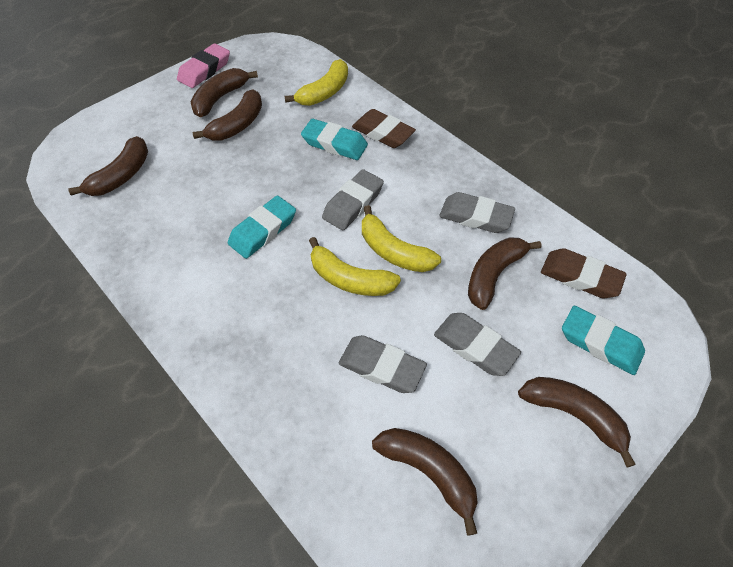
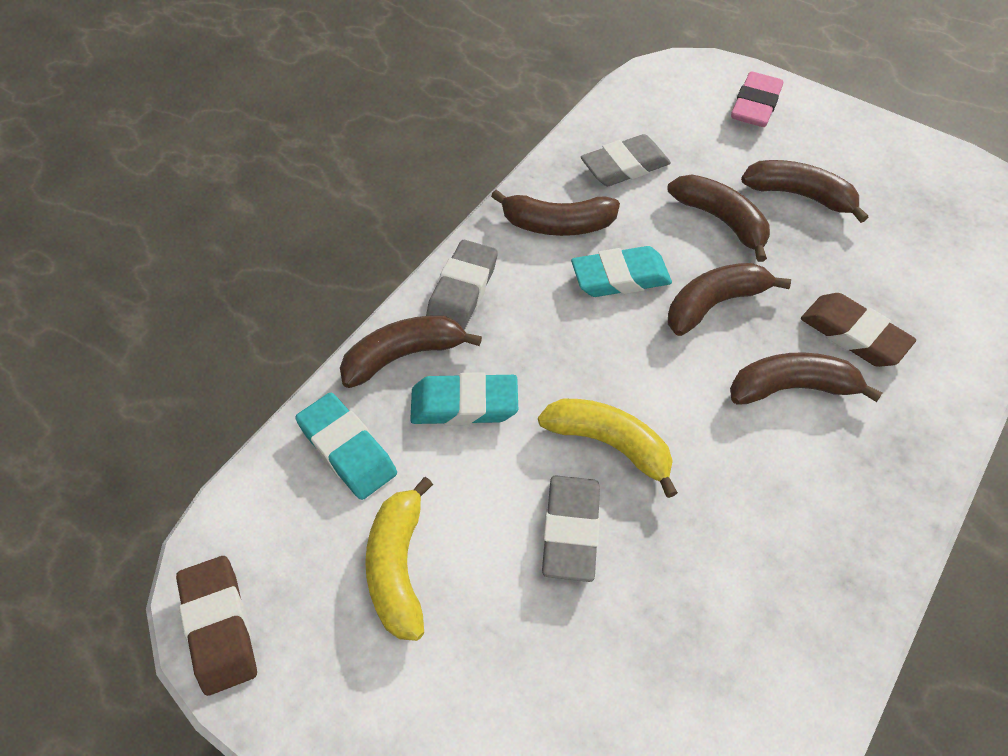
grey eraser: 4 -> 3
yellow banana: 3 -> 2

